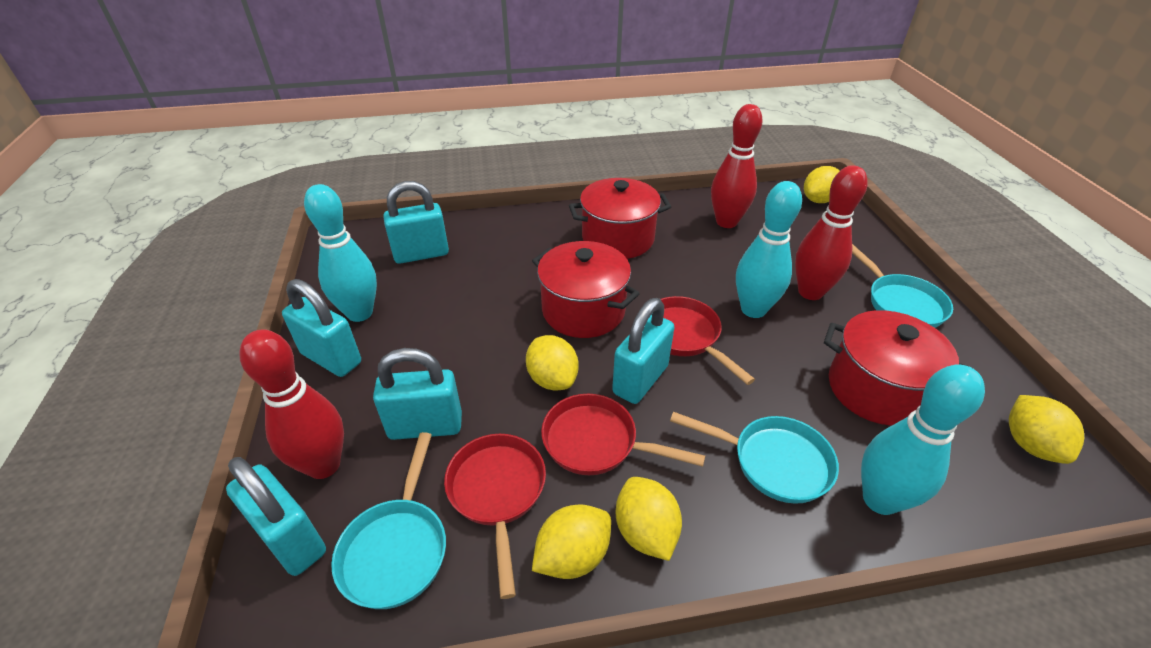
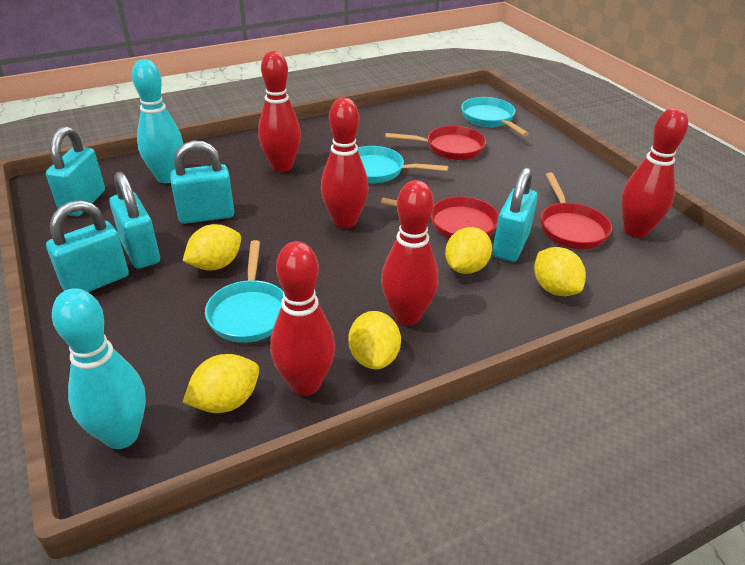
red bowling pin: 3 -> 5
red pot: 3 -> 0
turquoise bowling pin: 3 -> 2

